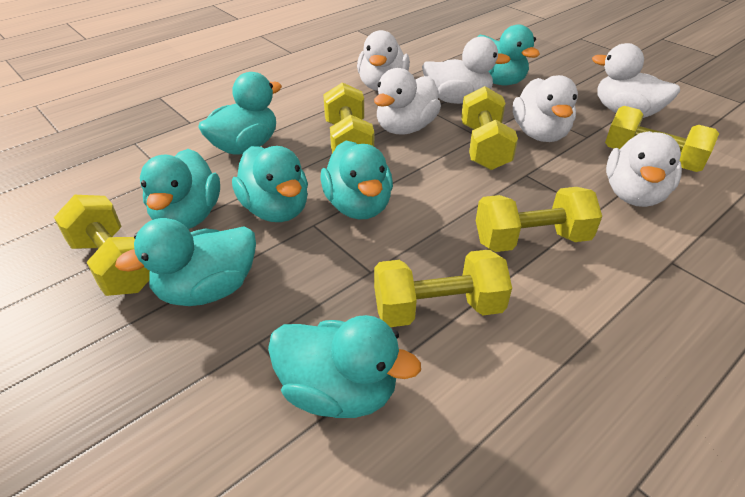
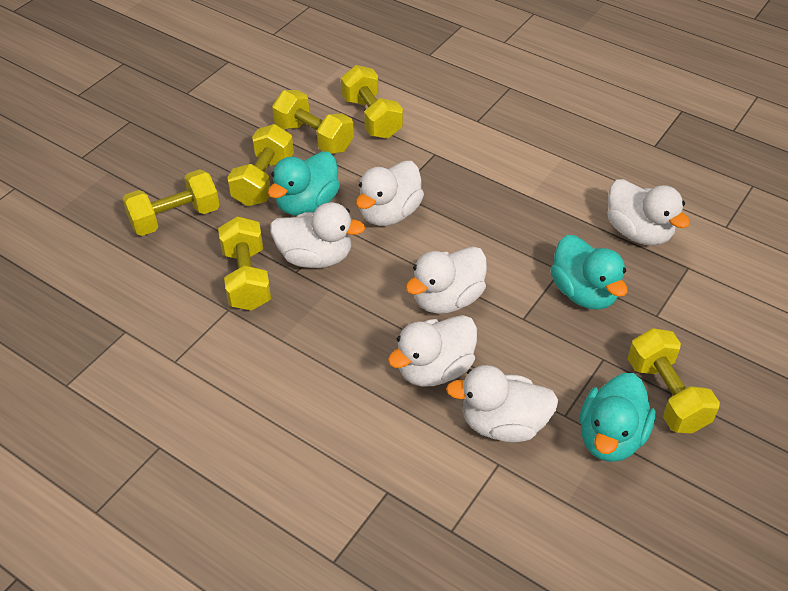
turquoise duck: 7 -> 3

